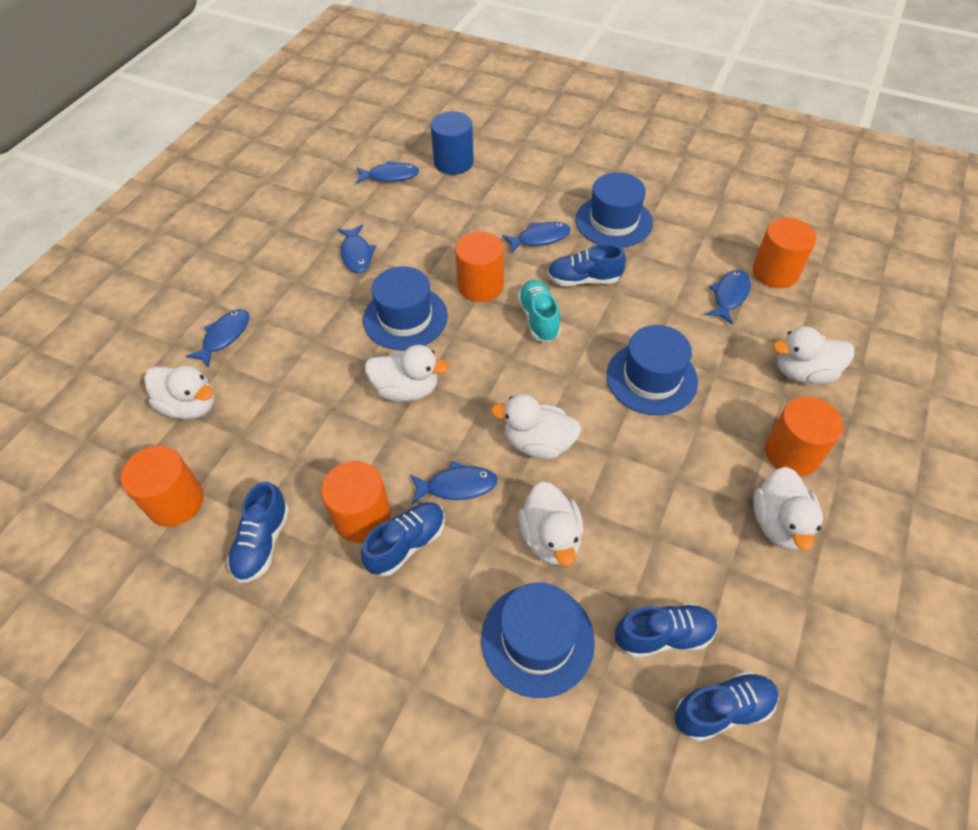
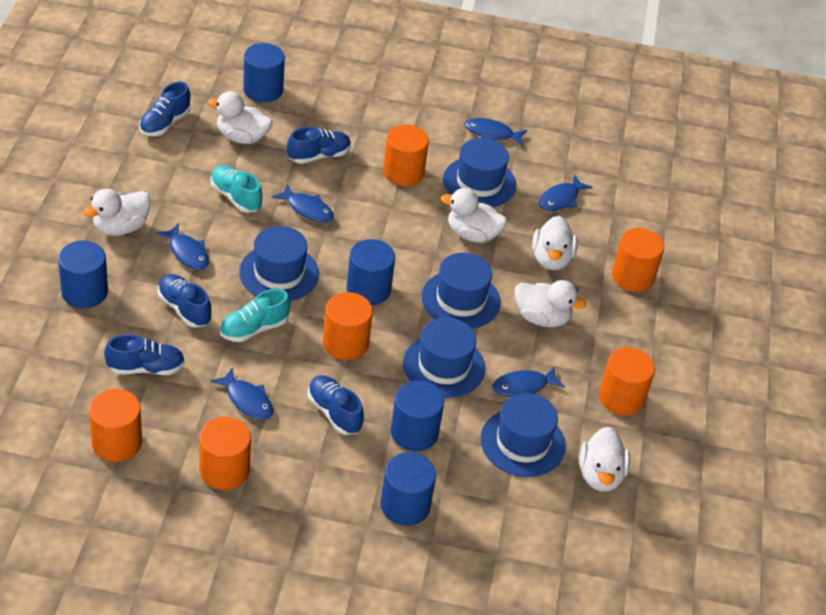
blue cylinder: 1 -> 5
blue hat: 4 -> 5
orange cylinder: 5 -> 6
turquoise shoe: 1 -> 2

